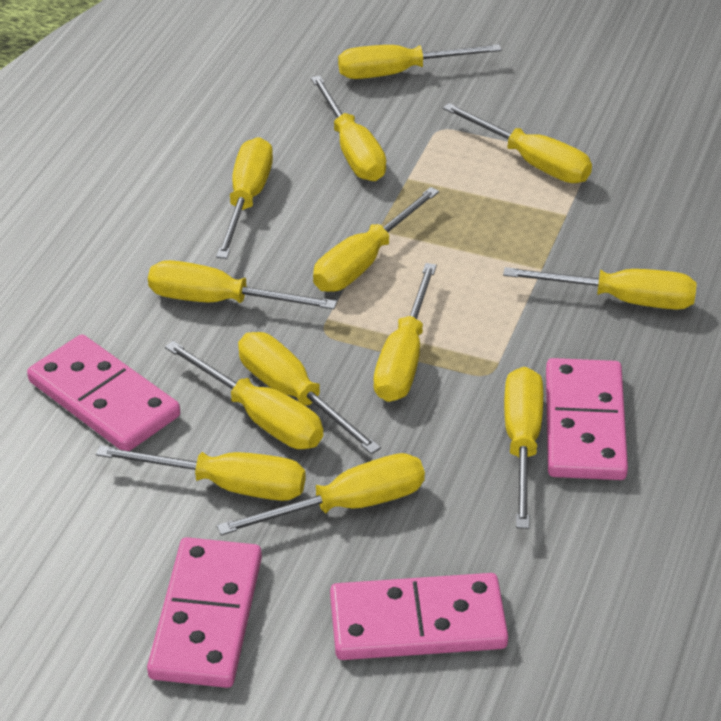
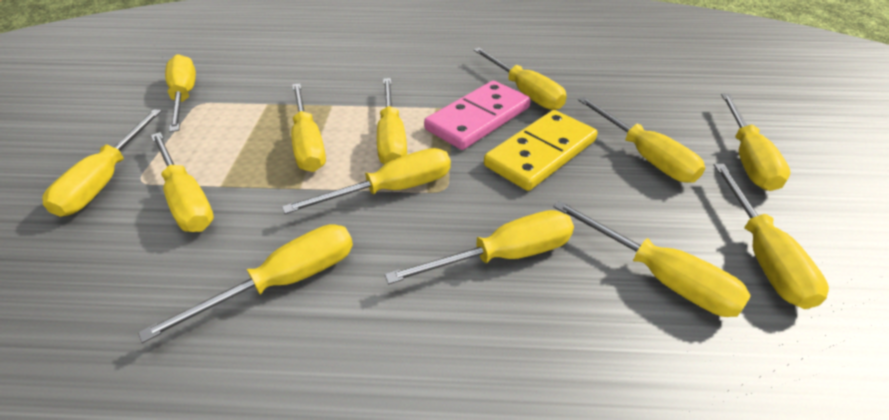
pink domino: 4 -> 1
yellow domino: 0 -> 1

